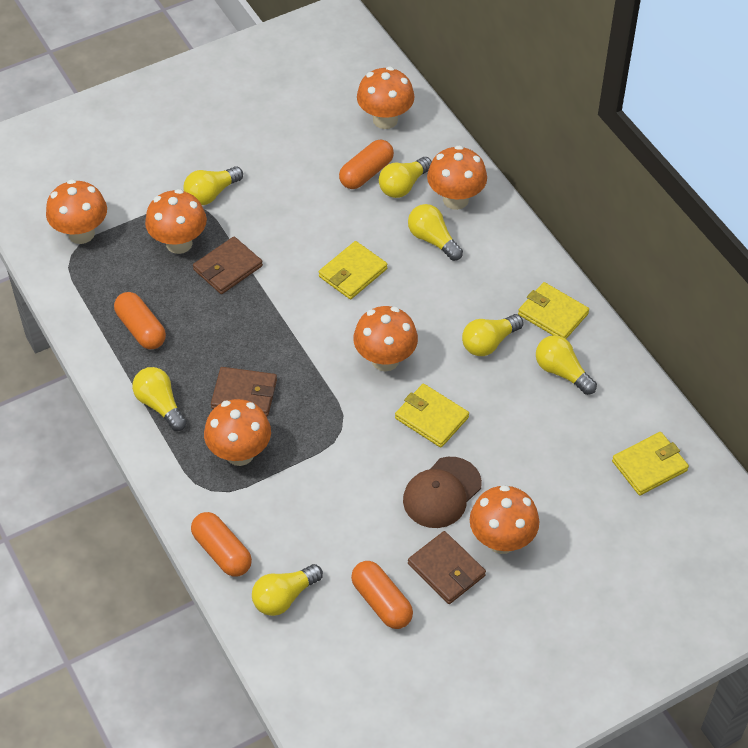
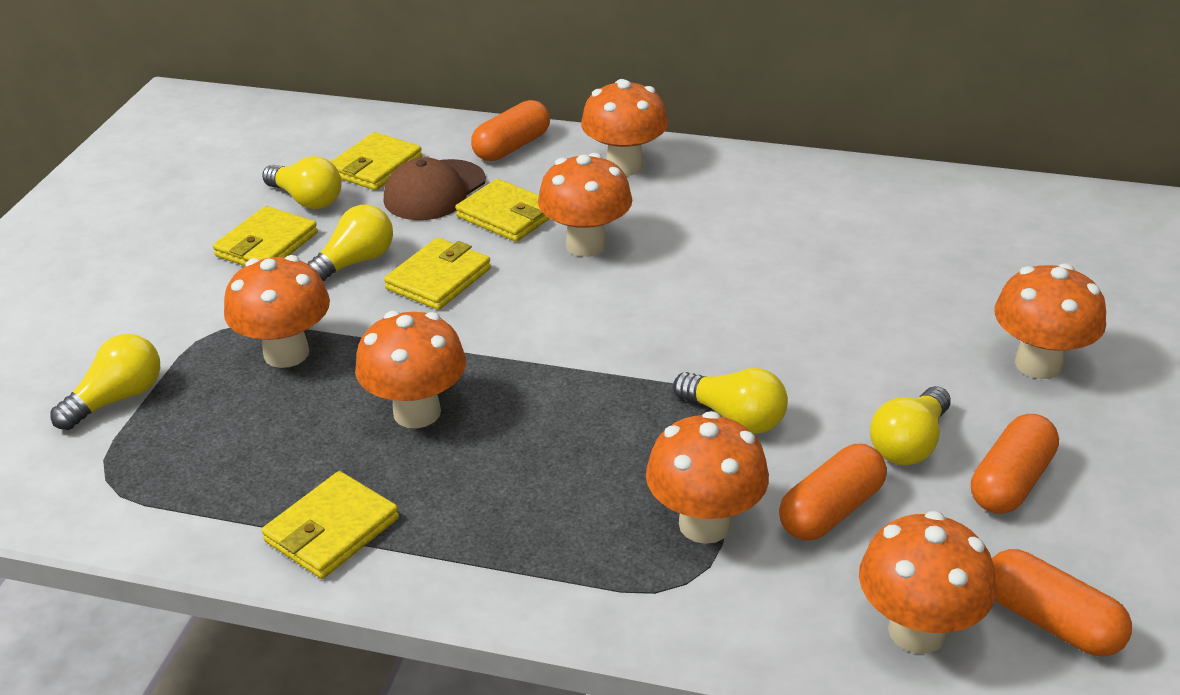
brown wallet: 3 -> 0
yellow light bulb: 7 -> 5
yellow wallet: 4 -> 5

